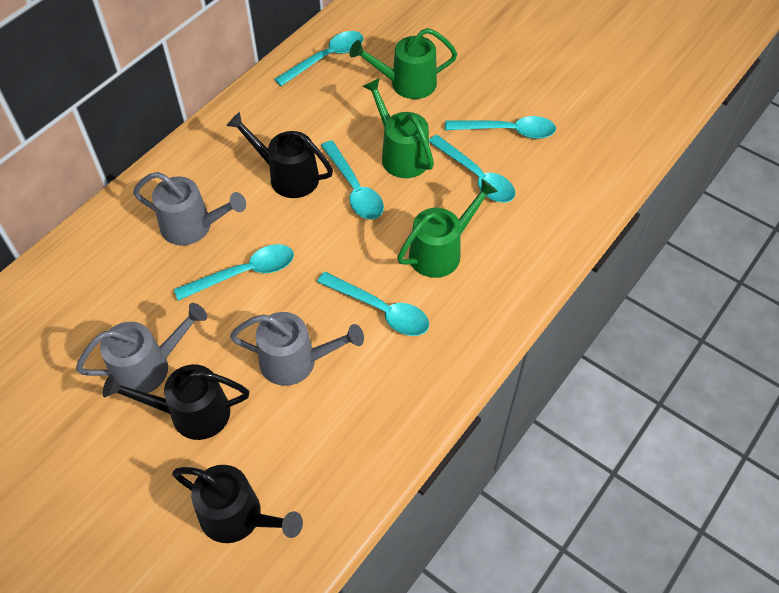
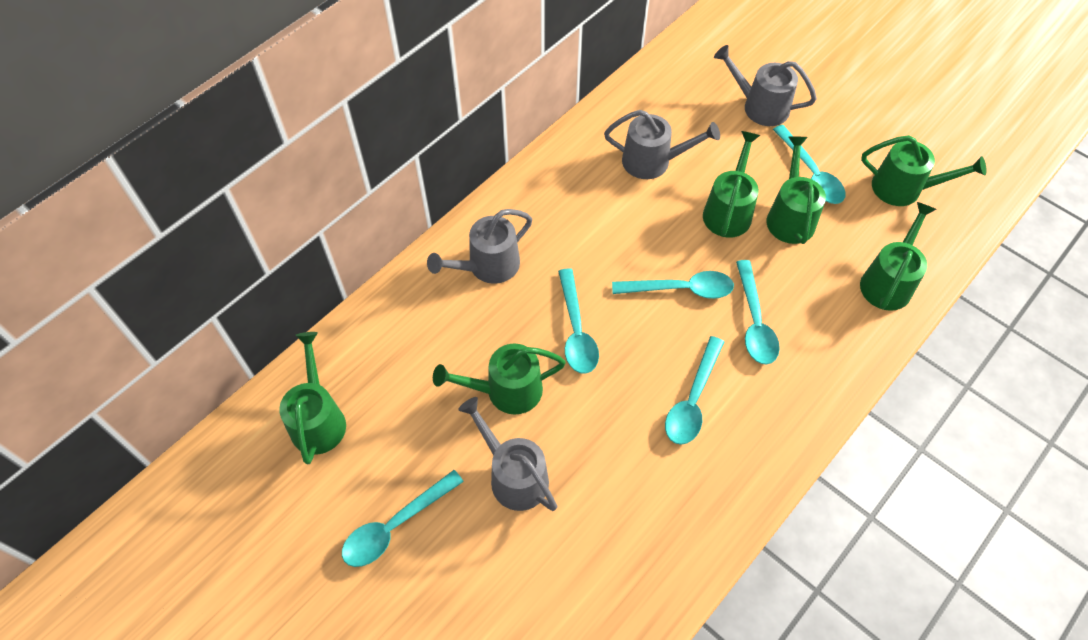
black watering can: 3 -> 0
green watering can: 3 -> 6
grey watering can: 3 -> 4

